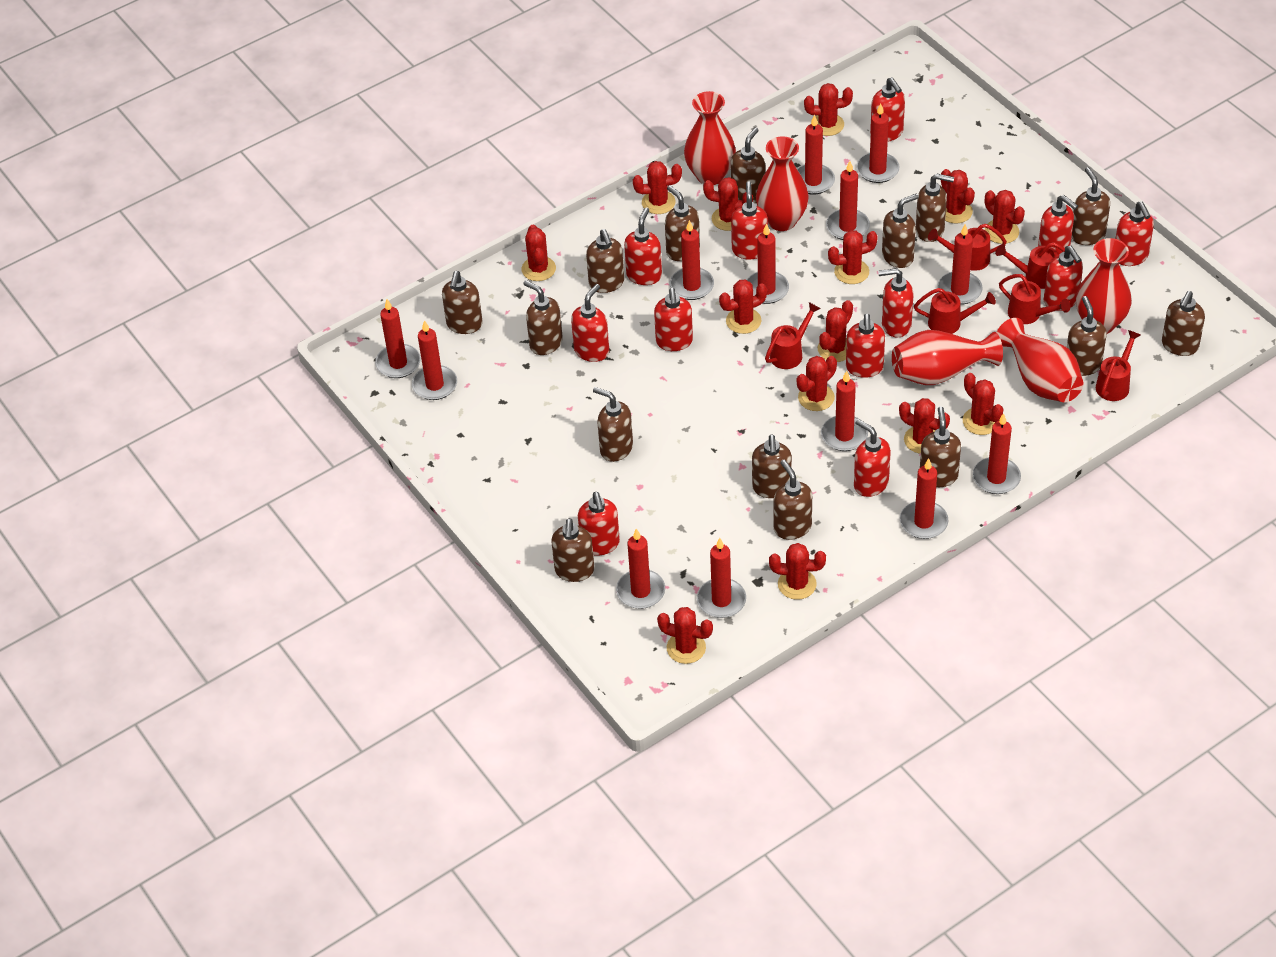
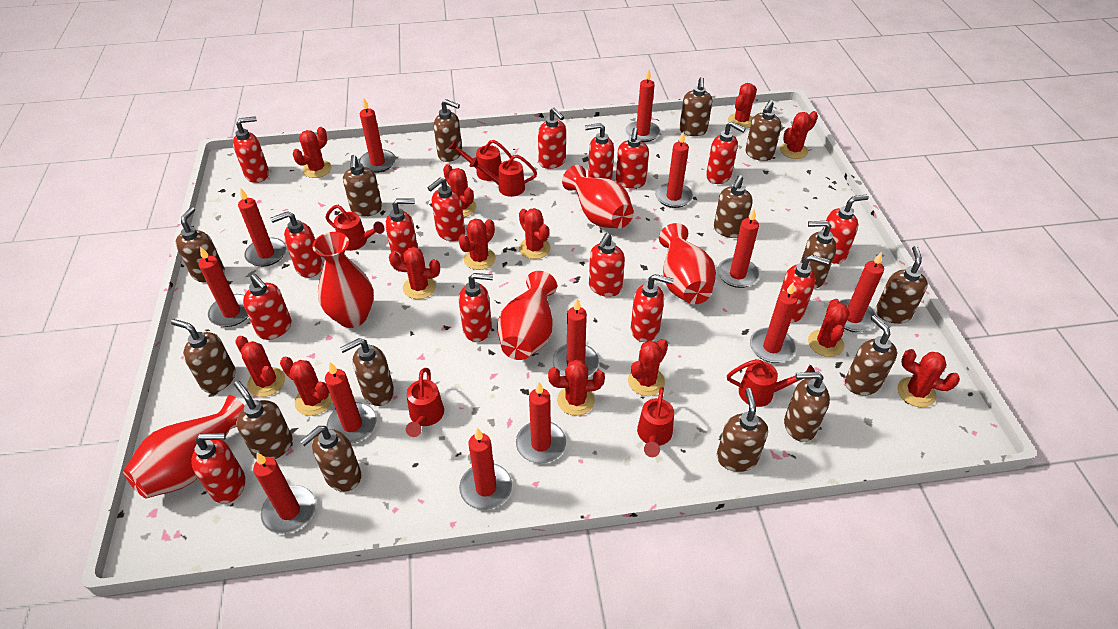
red cactus: 14 -> 13
red soap dispenser: 12 -> 15

